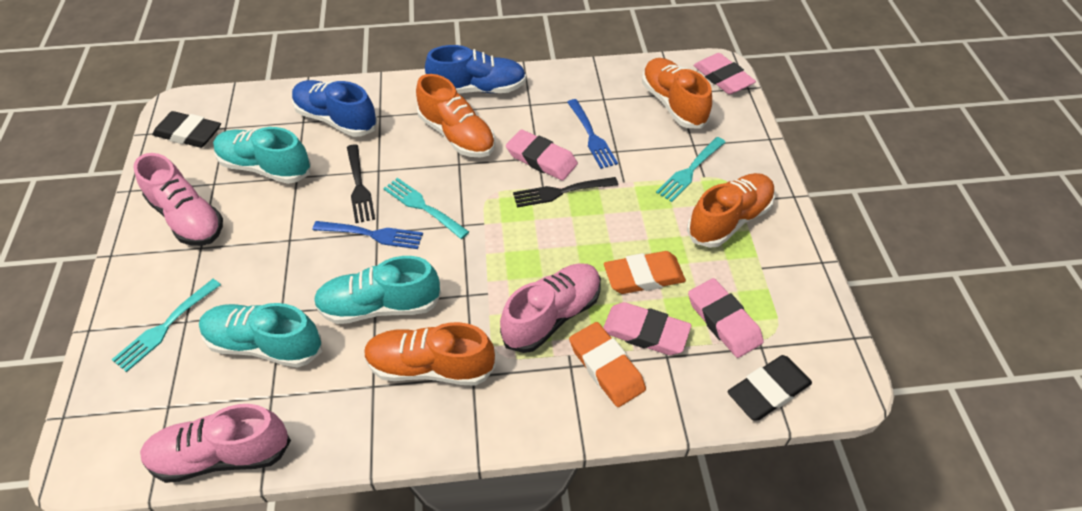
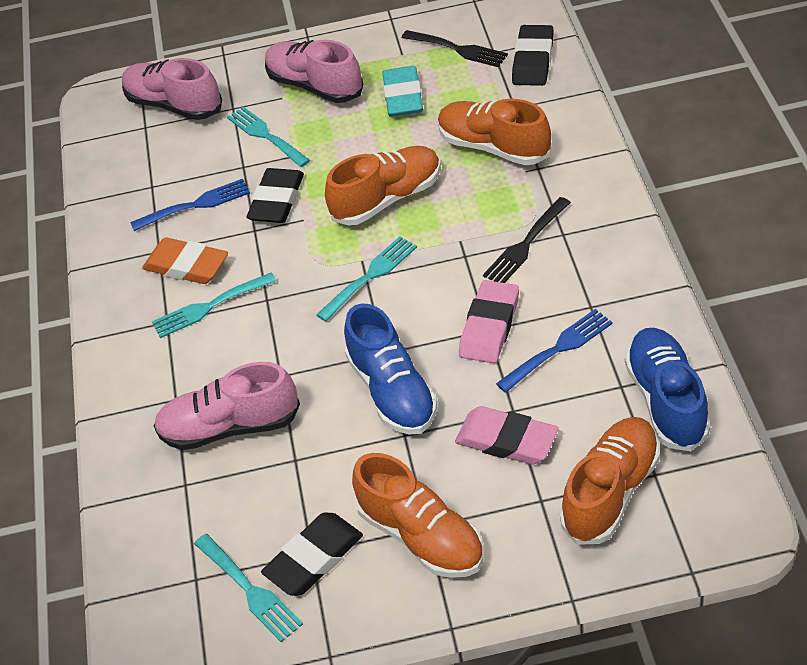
black eraser: 2 -> 3
orange eraser: 2 -> 1
pink eraser: 4 -> 2
turquoise eraser: 0 -> 1
turquoise fork: 3 -> 4
turquoise shoe: 3 -> 0

